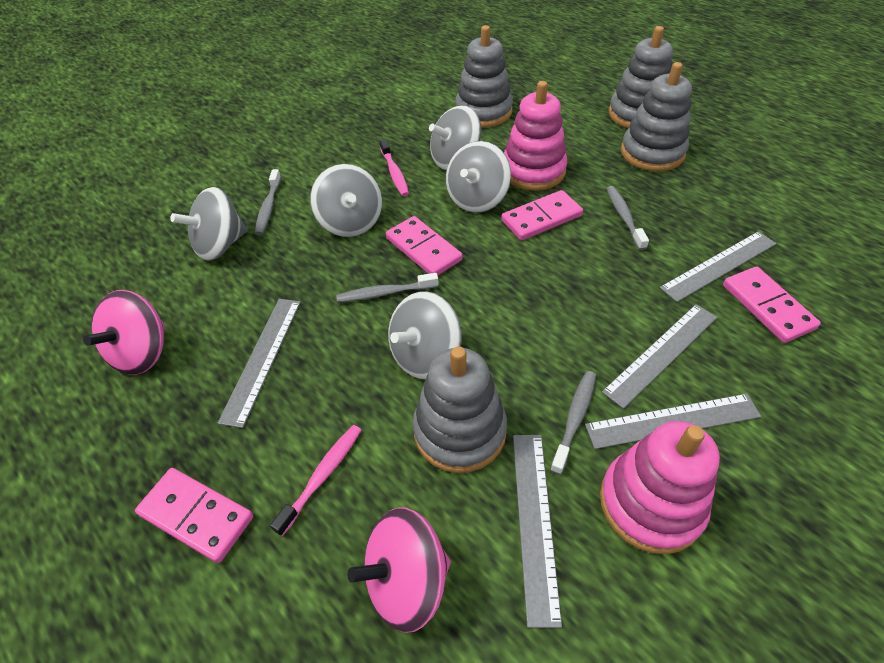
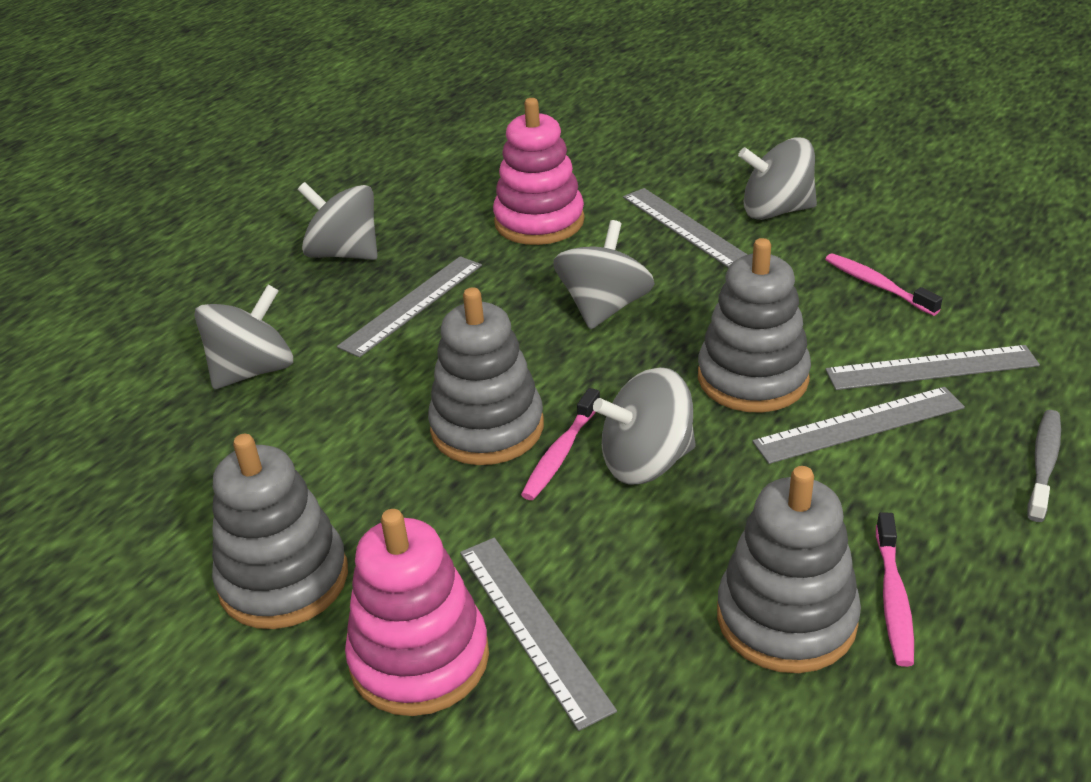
grey toothbrush: 4 -> 1
pink domino: 4 -> 0
pink spinning top: 2 -> 0
pink toothbrush: 2 -> 3

